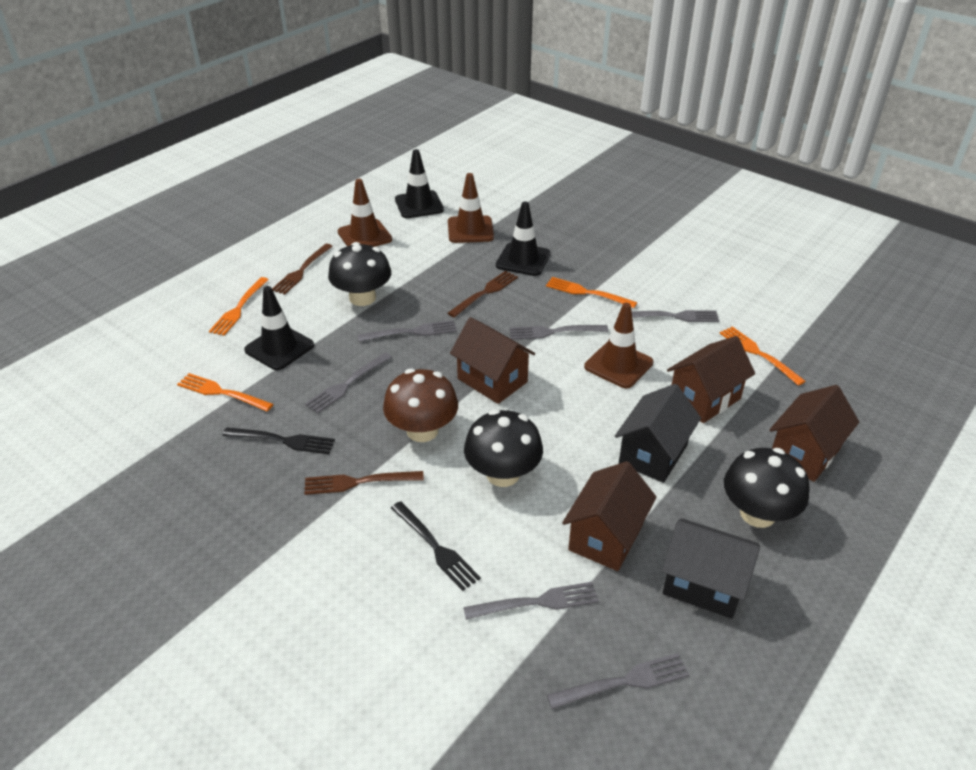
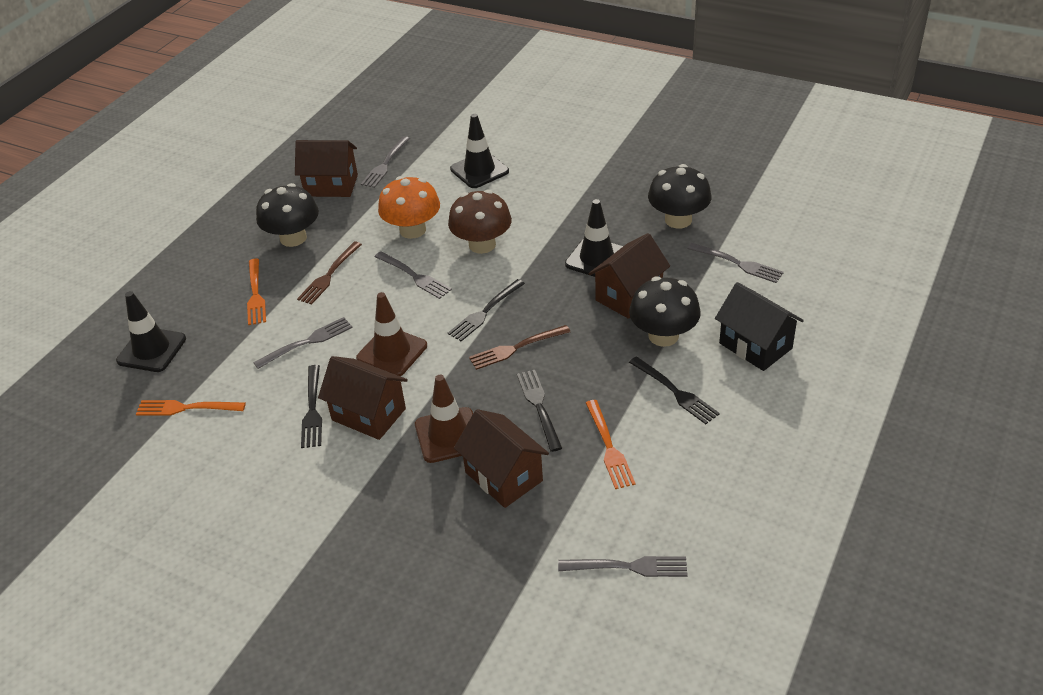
black fork: 2 -> 4
black house: 2 -> 1
brown fork: 3 -> 2
brown traffic cone: 3 -> 2
grey fork: 6 -> 5
orange fork: 4 -> 3
orange mushroom: 0 -> 1

